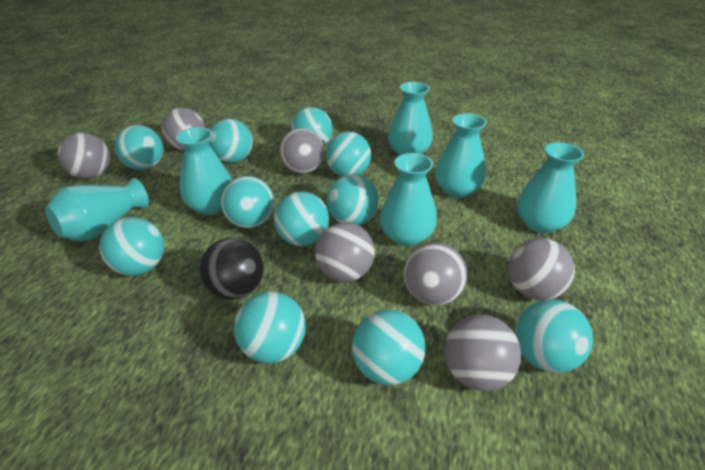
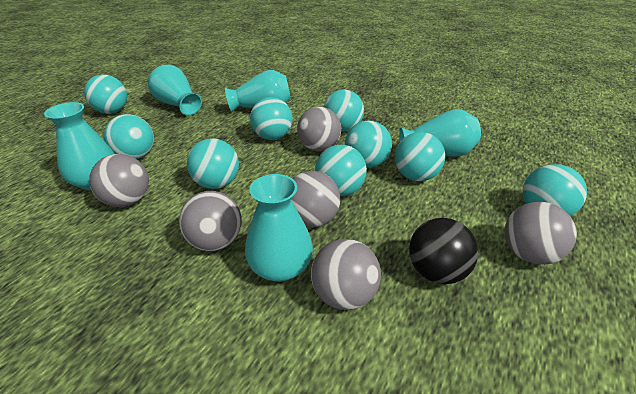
grey ball: 7 -> 6
turquoise ball: 11 -> 9
turquoise vase: 6 -> 5

